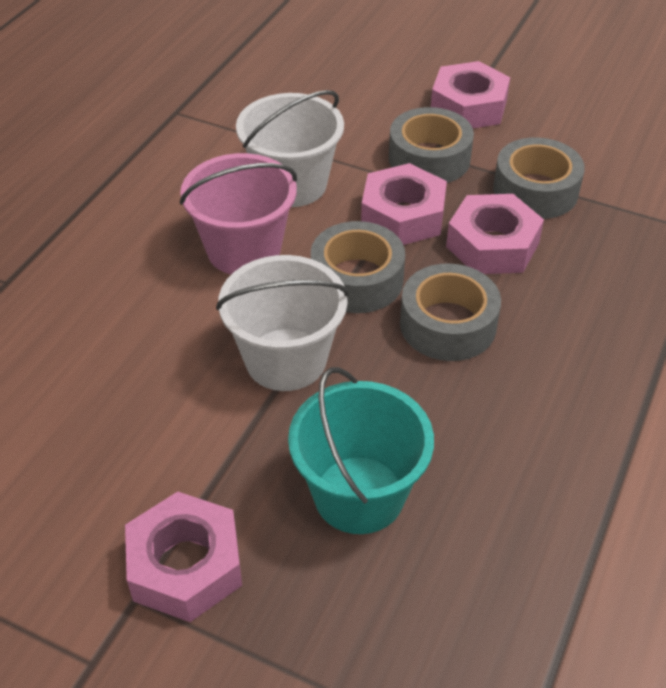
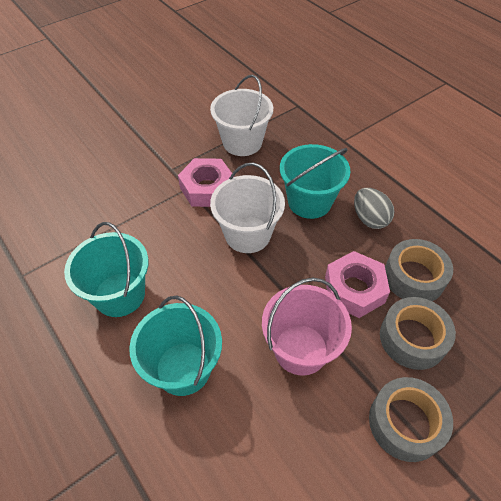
grey egg: 0 -> 1
grey tape: 4 -> 3
pink nut: 4 -> 2
turquoise bucket: 1 -> 3

